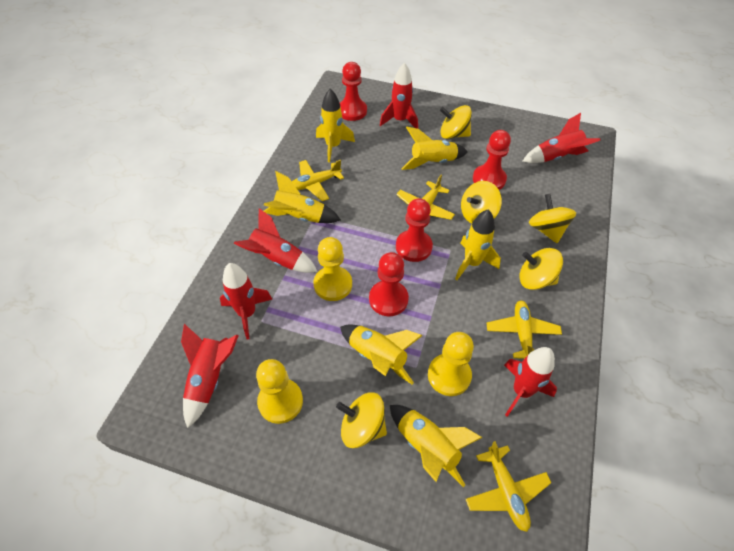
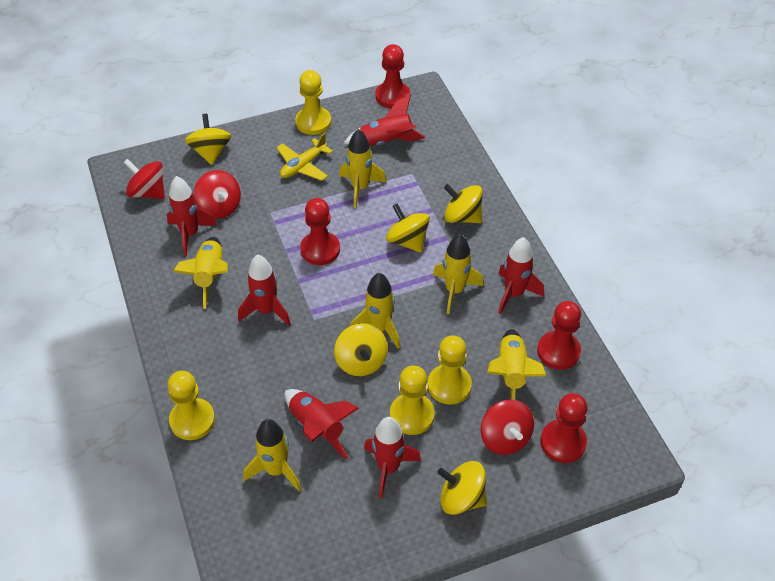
red spinning top: 0 -> 3
yellow pawn: 3 -> 4
yellow plane: 4 -> 1

